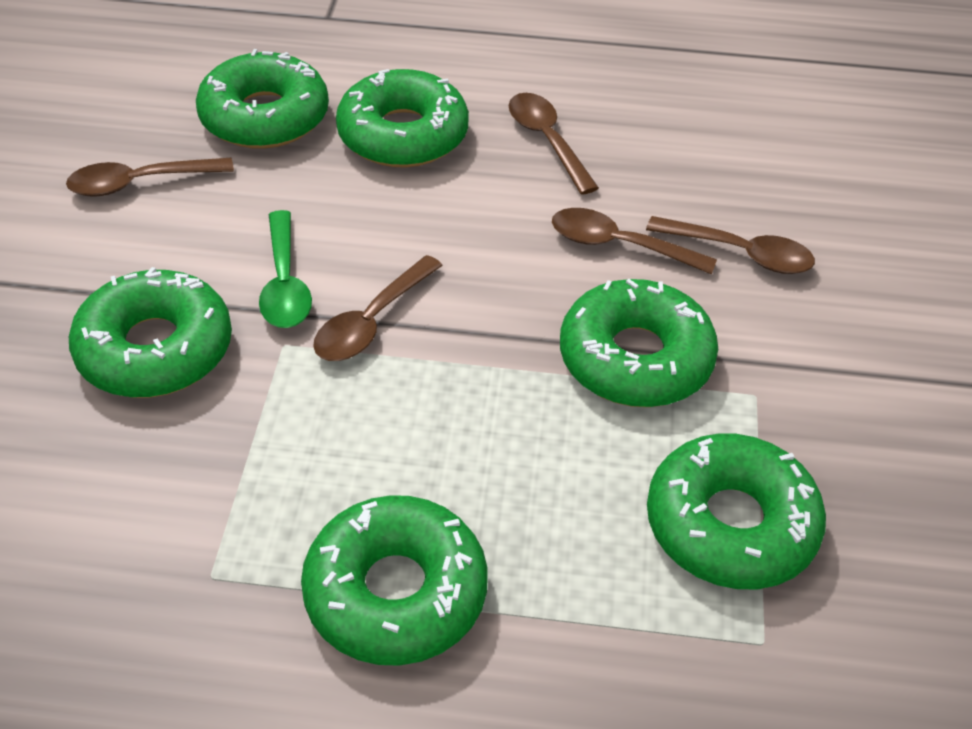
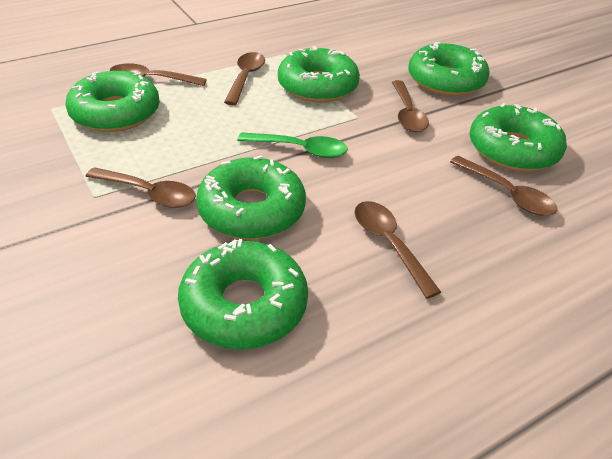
brown spoon: 5 -> 6

